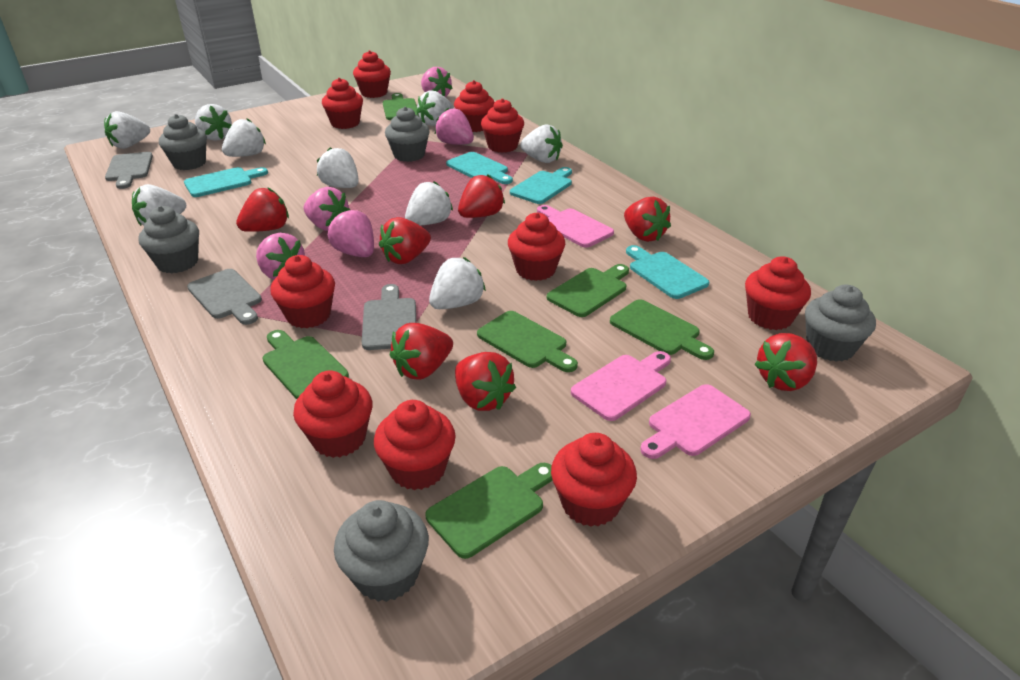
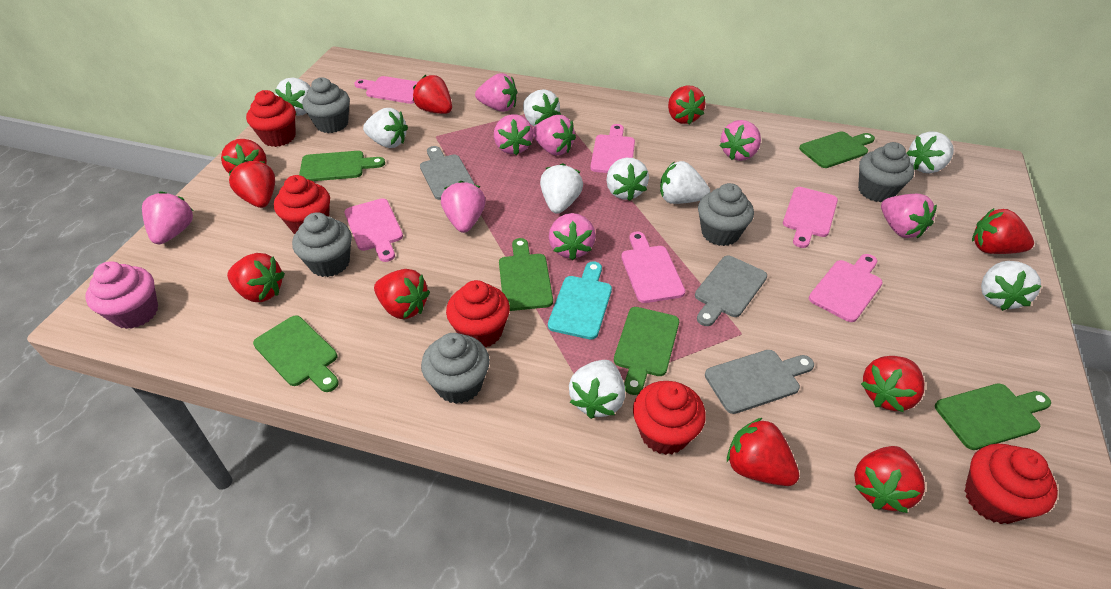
pink cupcake: 0 -> 1
pink cutting board: 3 -> 6
pink strawberry: 5 -> 8
red cupcake: 10 -> 5
red strawberry: 7 -> 10
turquoise cutting board: 4 -> 1

